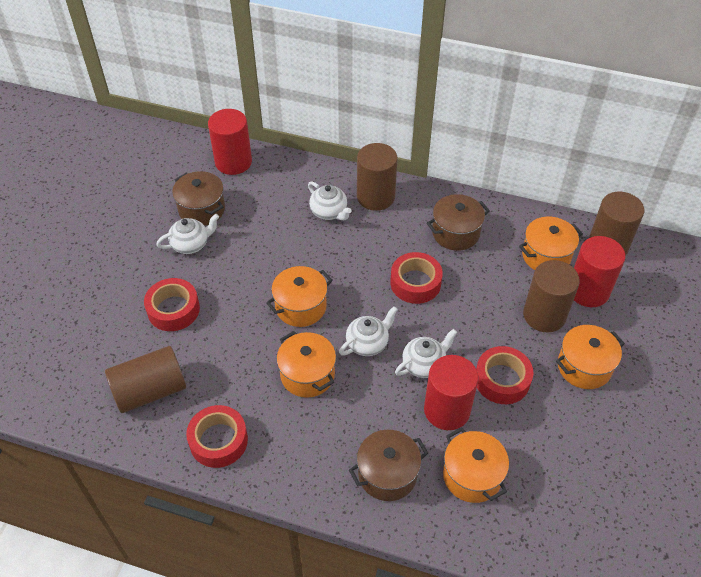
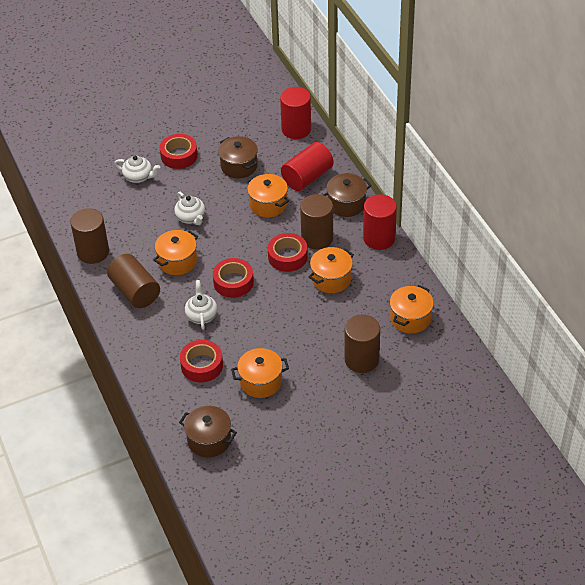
white teapot: 4 -> 3

